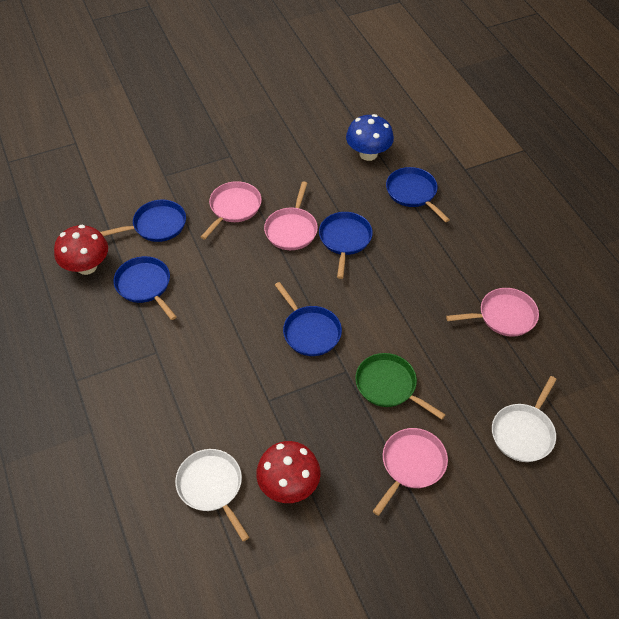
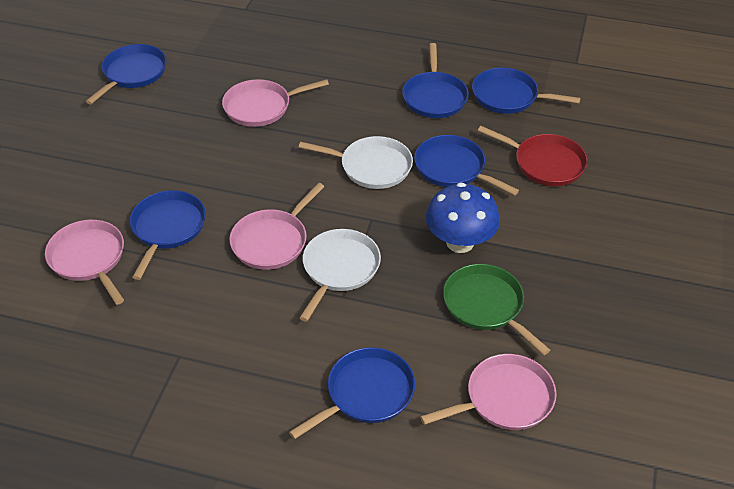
blue pan: 5 -> 6
red mushroom: 2 -> 0
red pan: 0 -> 1

